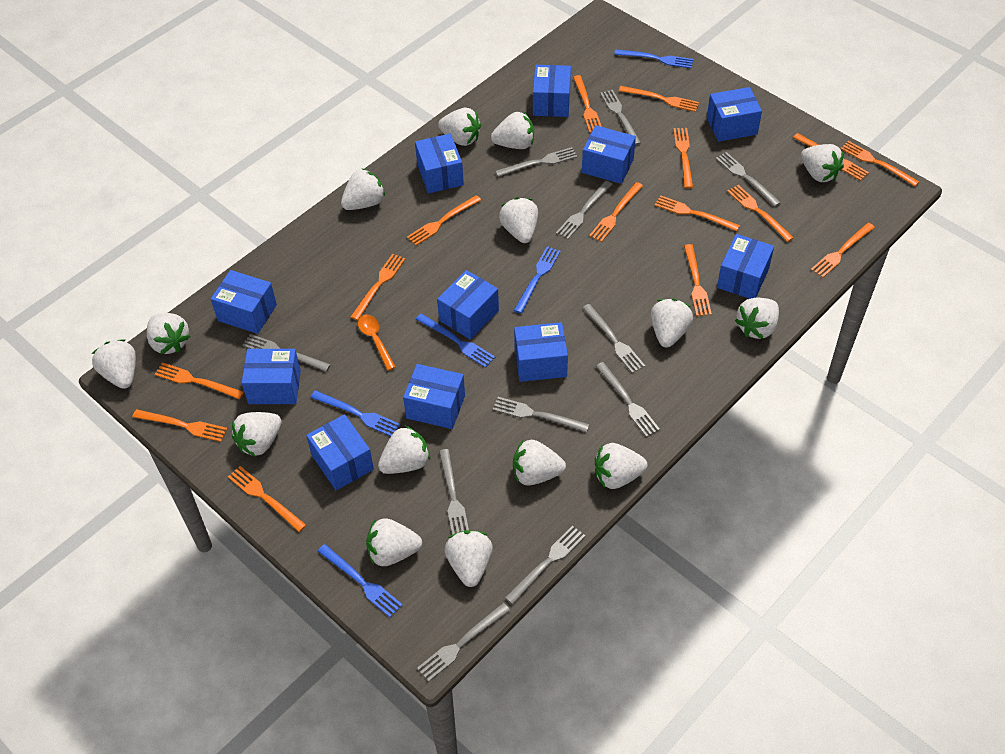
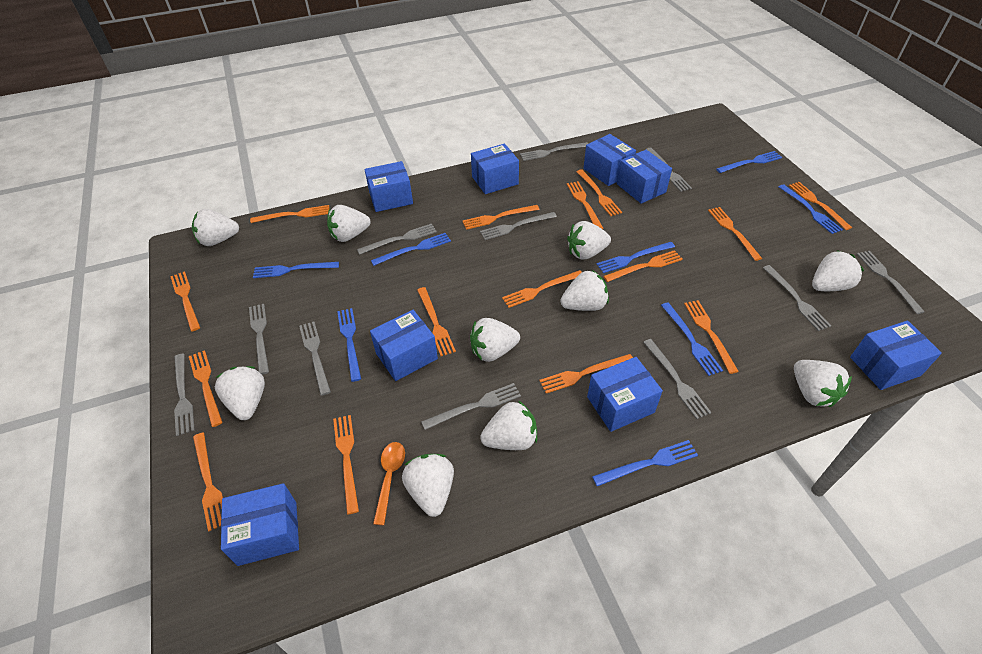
blue box: 11 -> 8
blue fork: 5 -> 8
white strawberry: 15 -> 10

